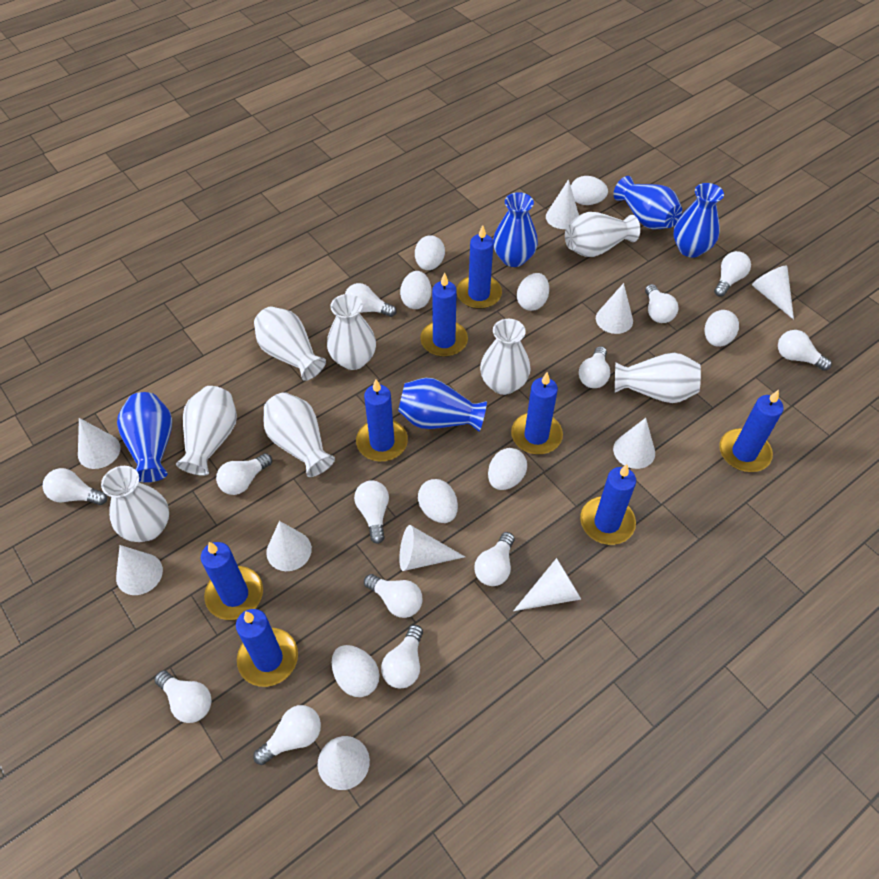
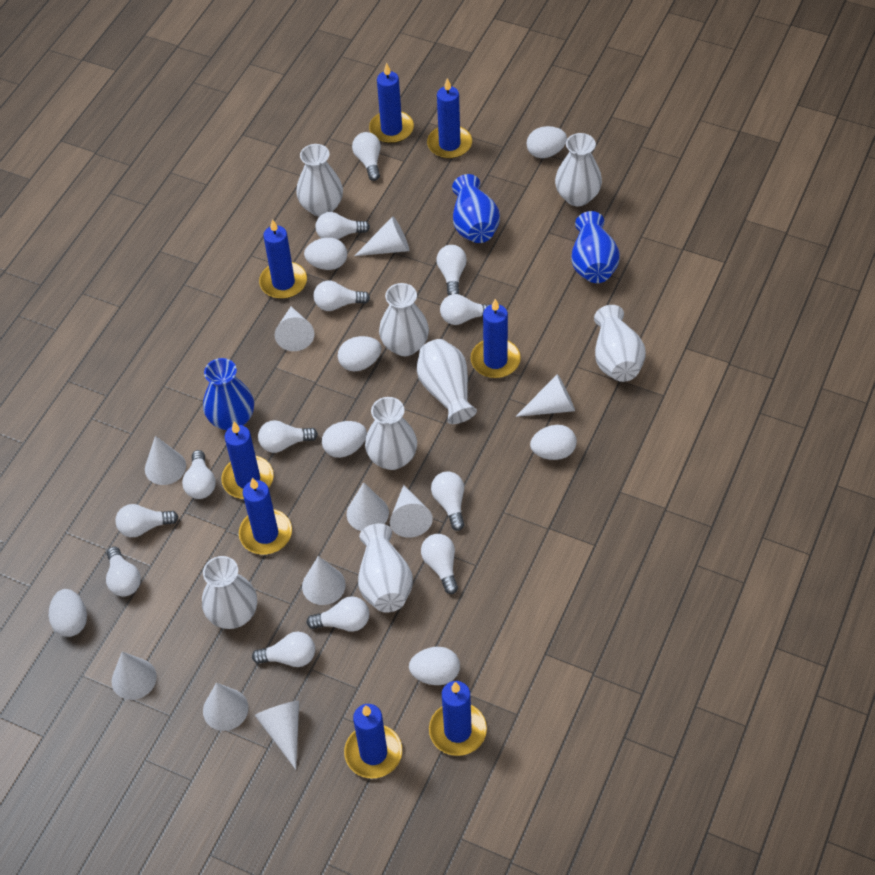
blue vase: 5 -> 3
white egg: 8 -> 7

